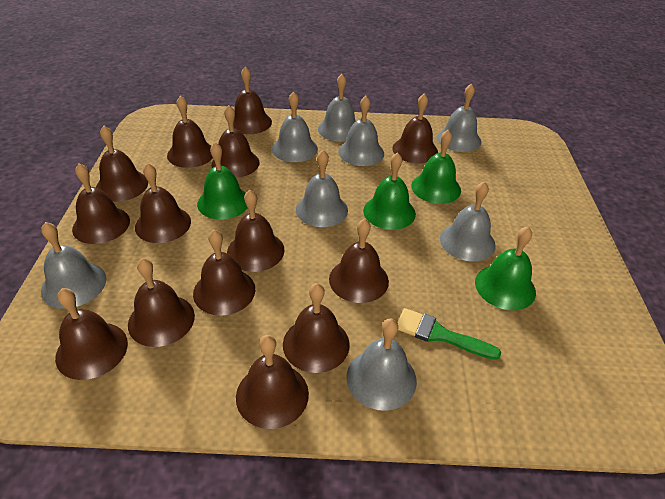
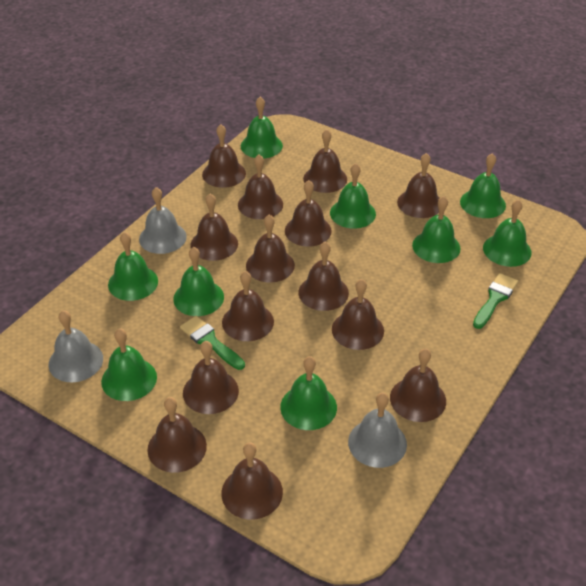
green bell: 4 -> 9
green brush: 1 -> 2
grey bell: 8 -> 3

